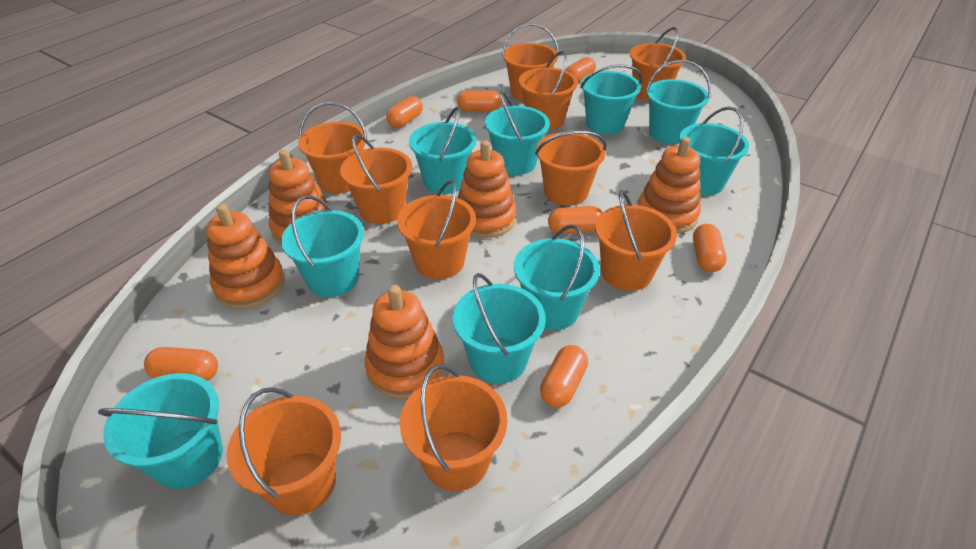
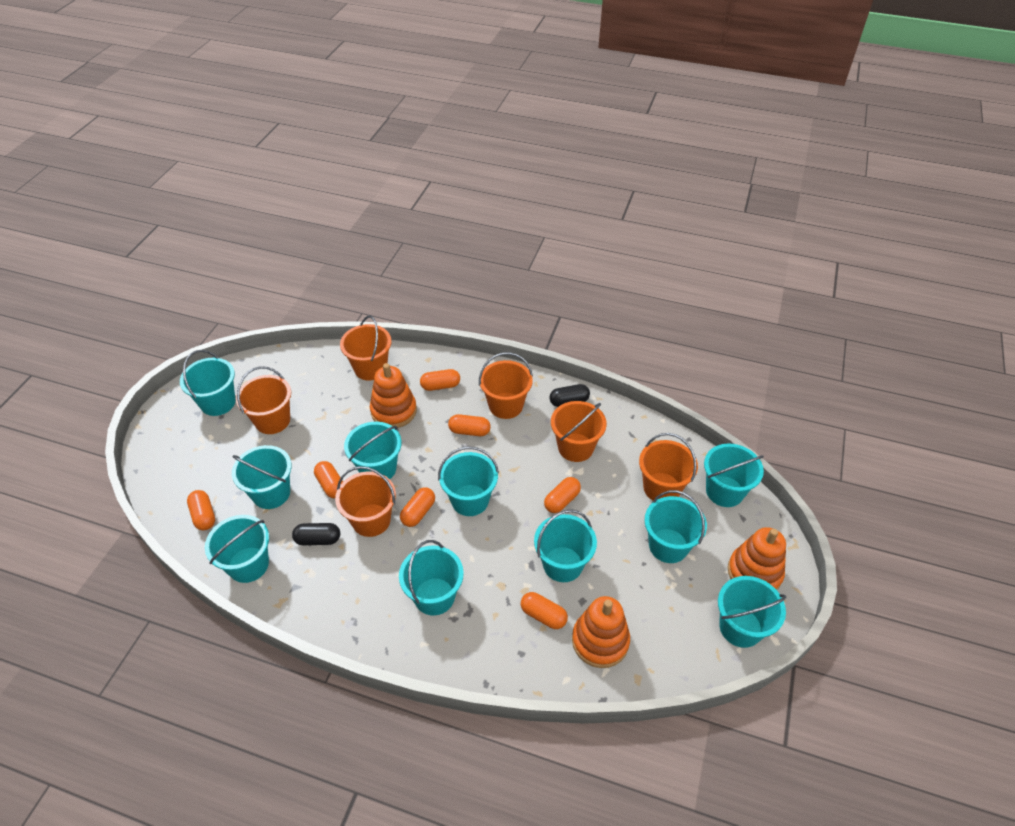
black capsule: 0 -> 2
orange bucket: 10 -> 6
orange stacking toy: 5 -> 3
turquoise bucket: 9 -> 10

